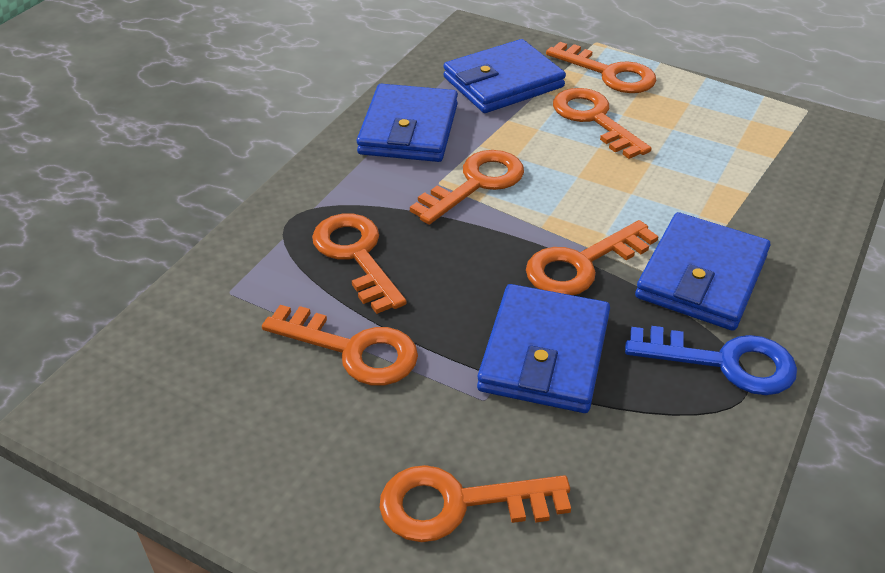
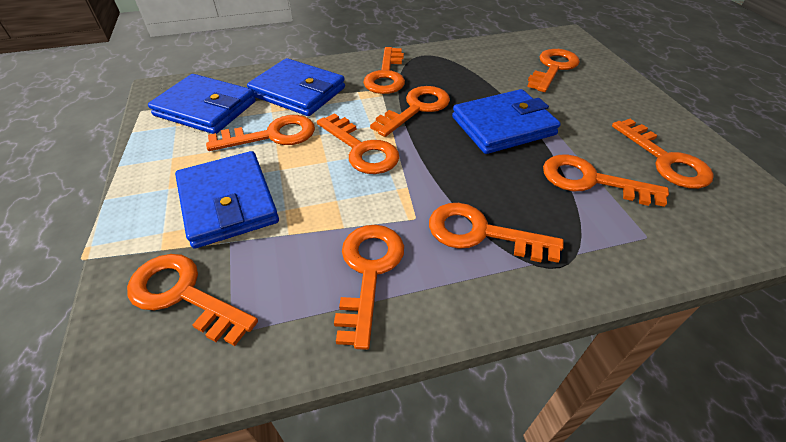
blue key: 1 -> 0
orange key: 7 -> 10

